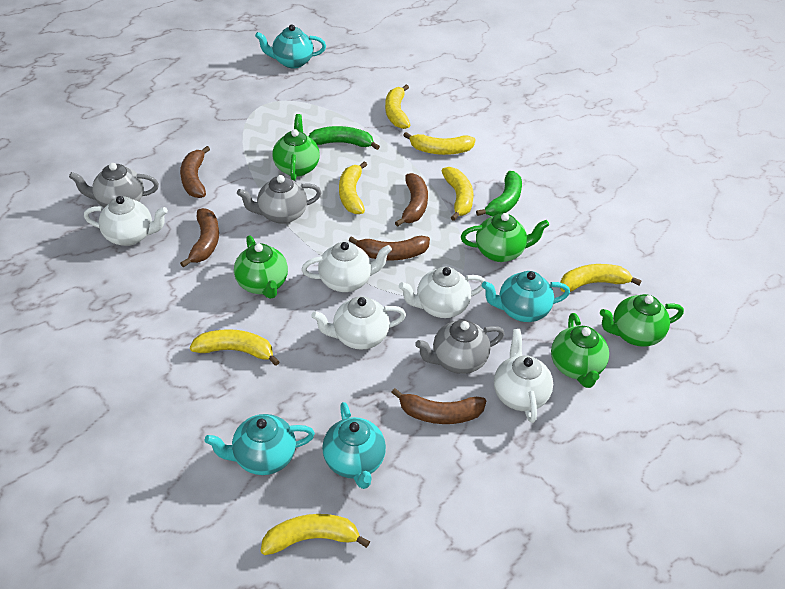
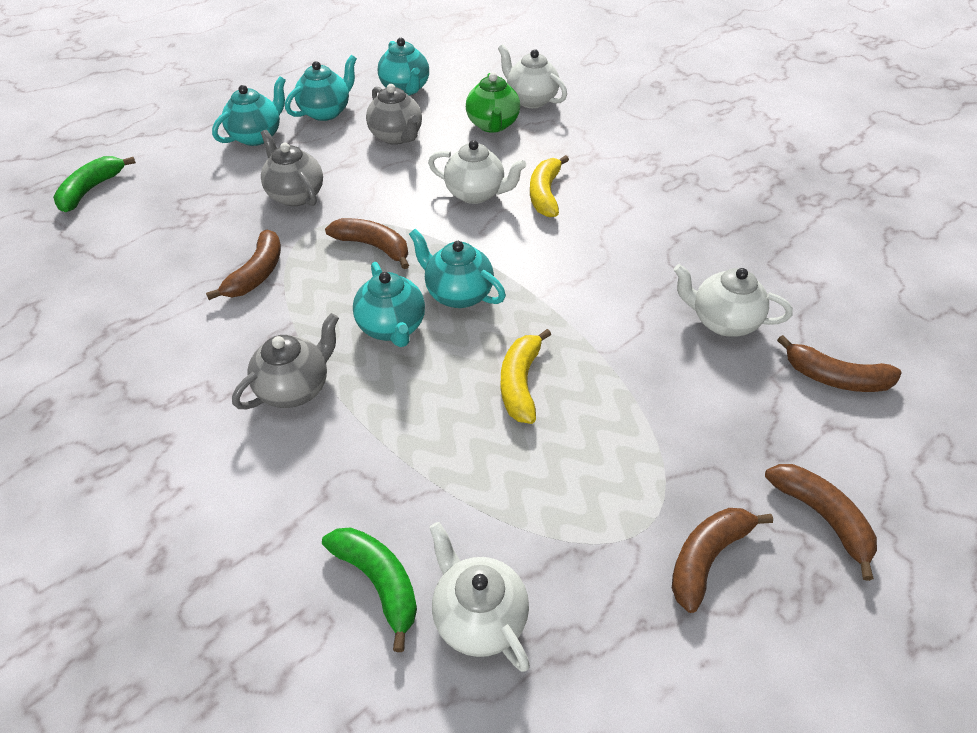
green teapot: 5 -> 1
turquoise teapot: 4 -> 5
white teapot: 5 -> 4
yellow banana: 7 -> 2

